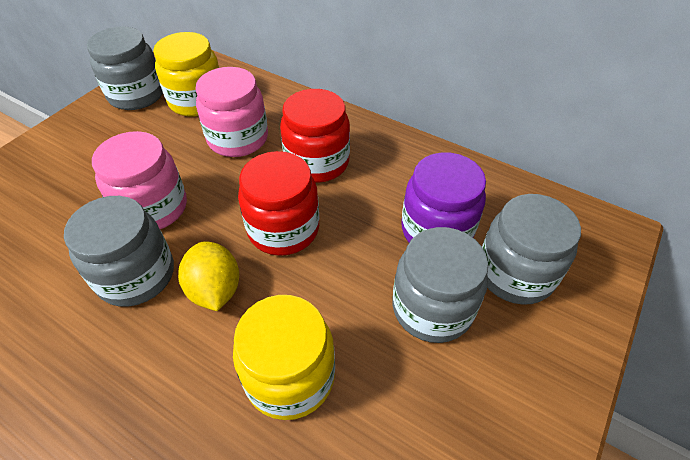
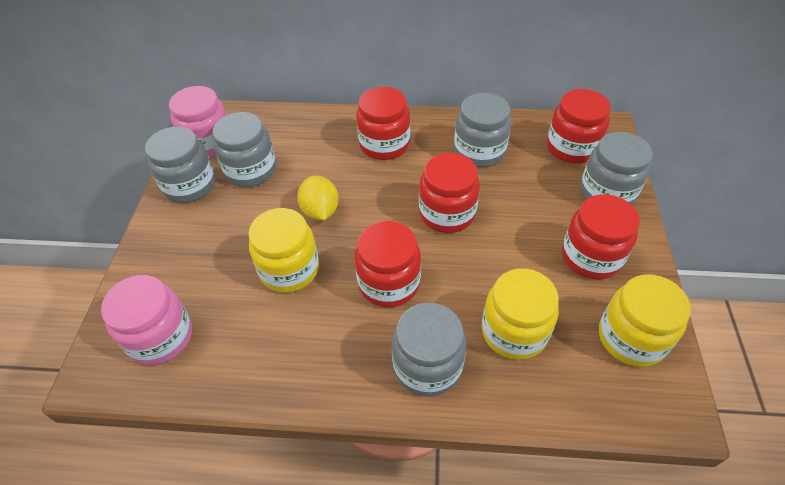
grey jar: 4 -> 5
purple jar: 1 -> 0
red jar: 2 -> 5
yellow jar: 2 -> 3

